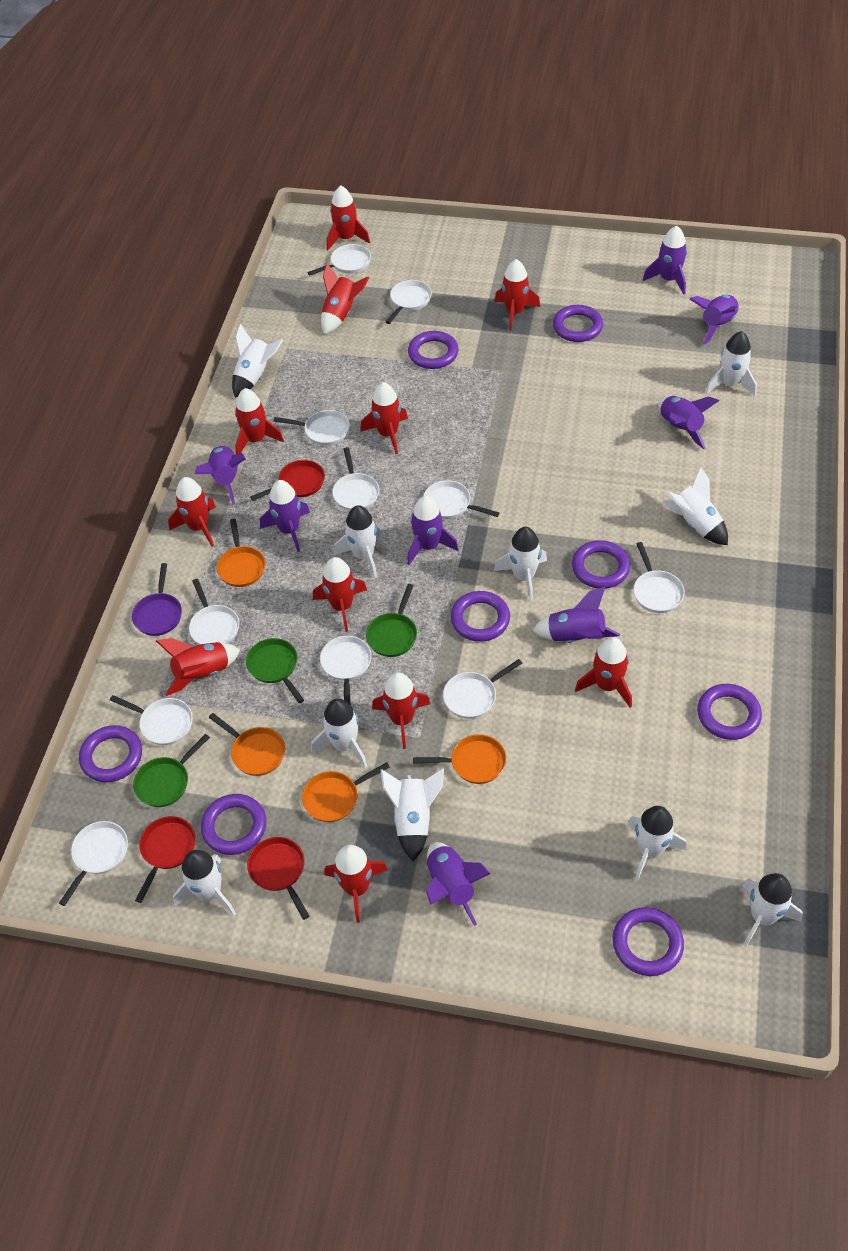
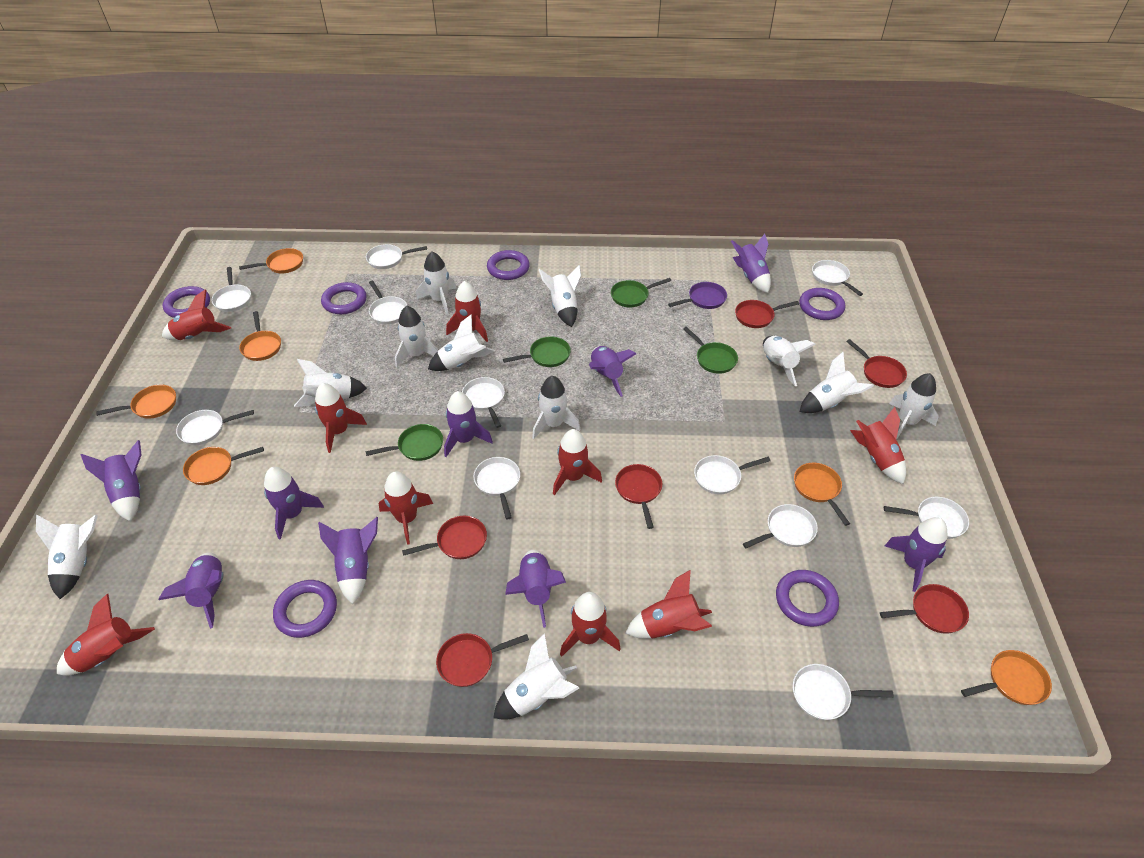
green pan: 3 -> 4
orange pan: 4 -> 6
purple ring: 8 -> 6
purple rocket: 8 -> 9
red pan: 3 -> 6
red rocket: 11 -> 9
white rocket: 10 -> 11

